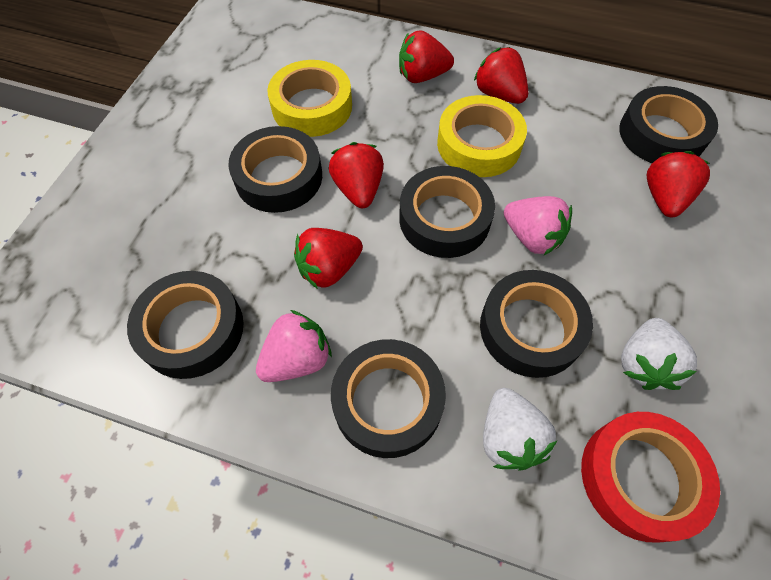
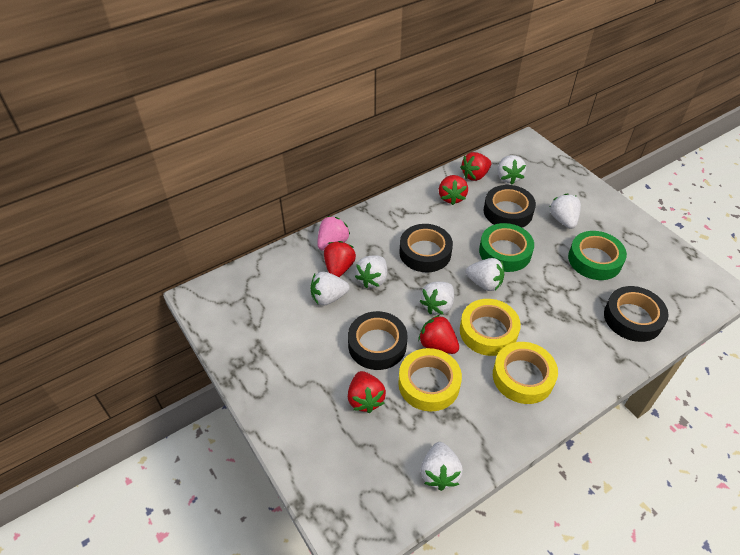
black tape: 6 -> 4
green tape: 0 -> 2
pink strawberry: 2 -> 1
red tape: 1 -> 0
white strawberry: 2 -> 7
yellow tape: 2 -> 3

